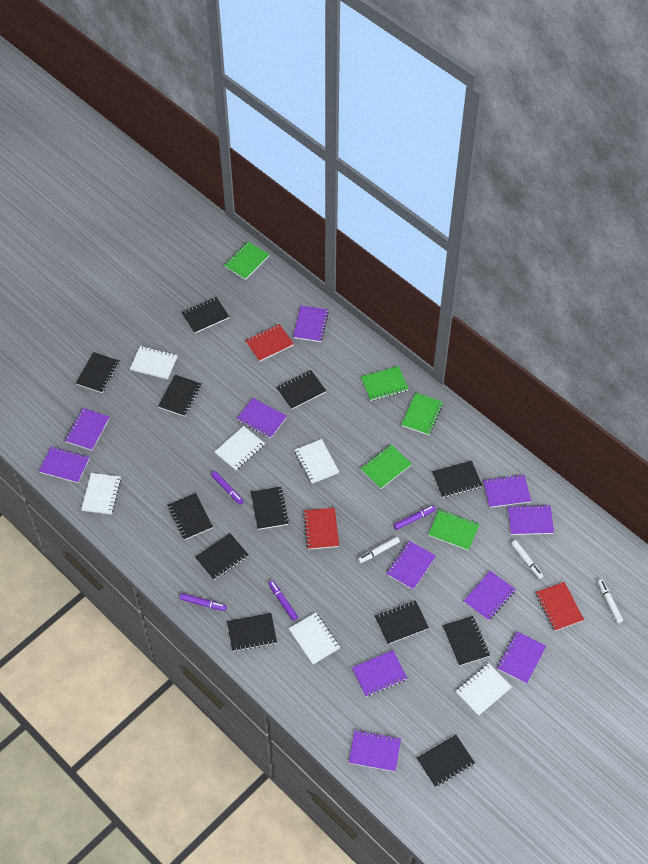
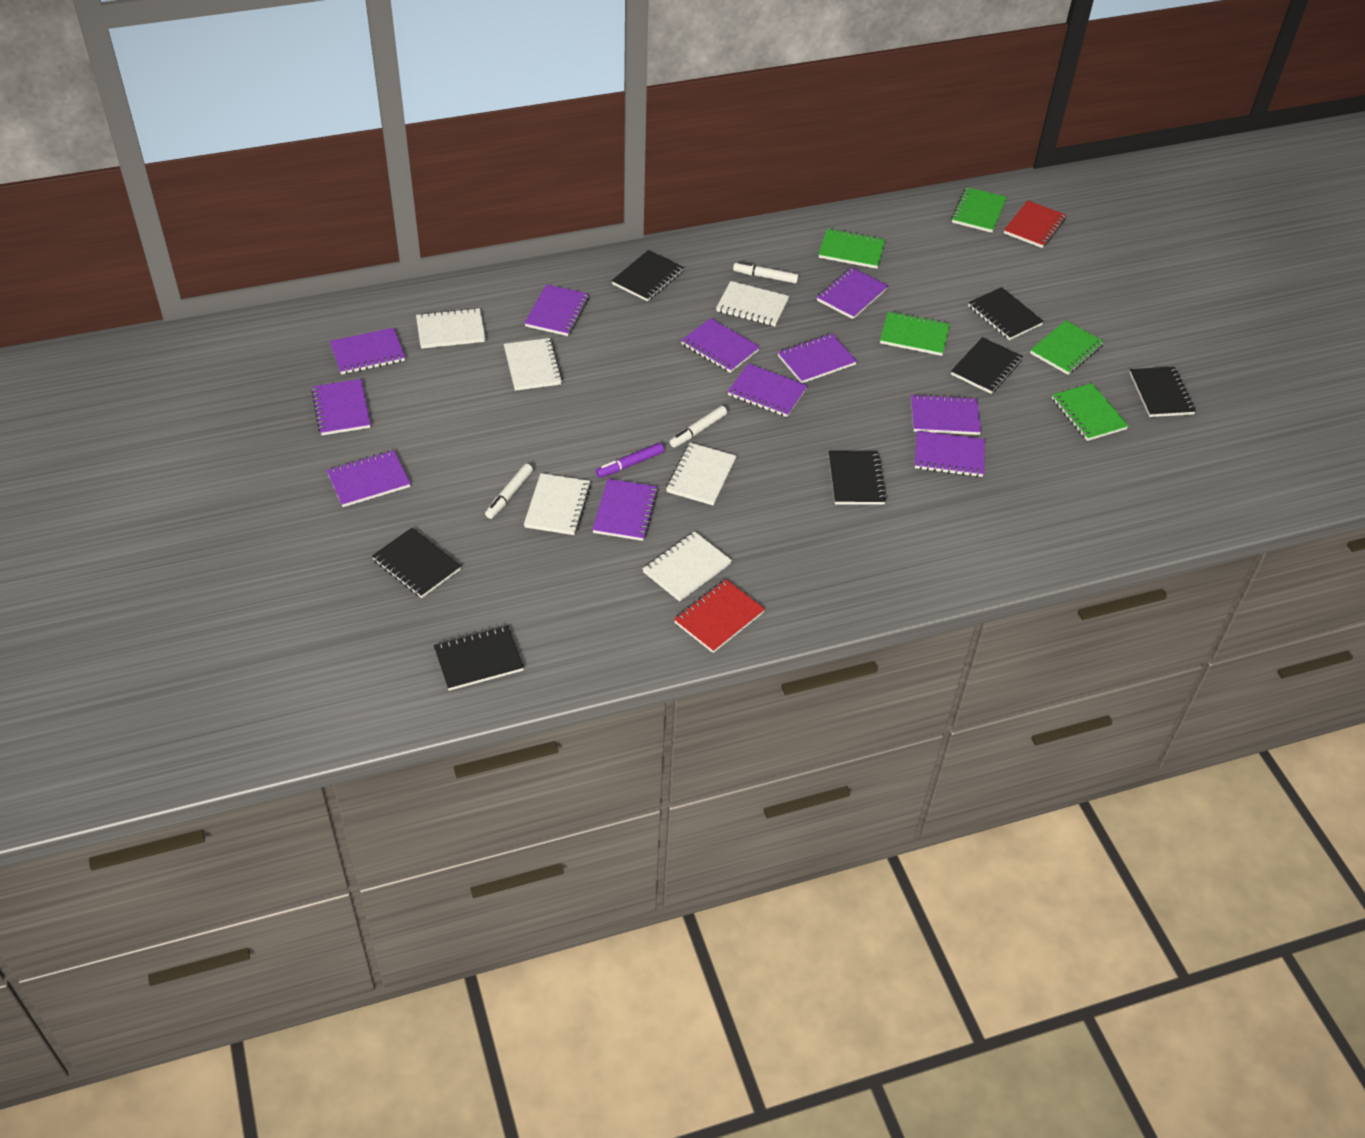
black notebook: 12 -> 7
purple marker: 4 -> 1
red notebook: 3 -> 2

